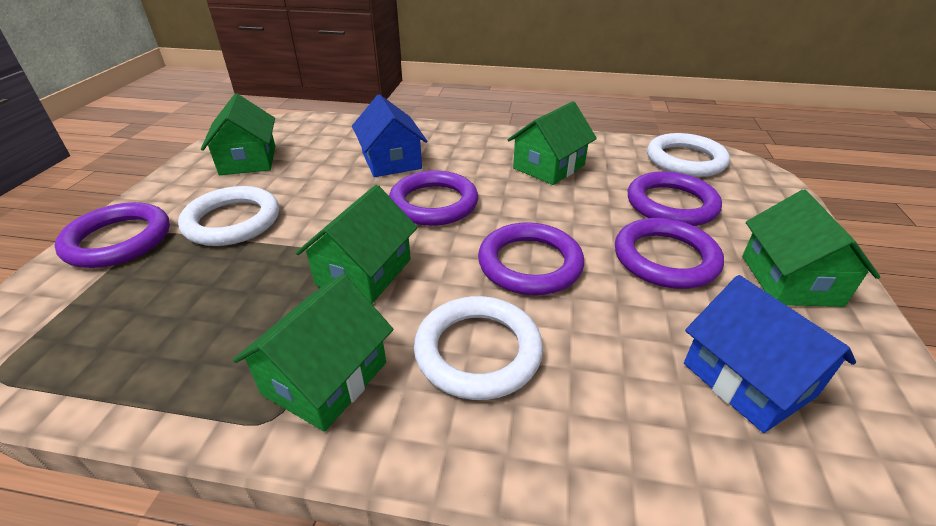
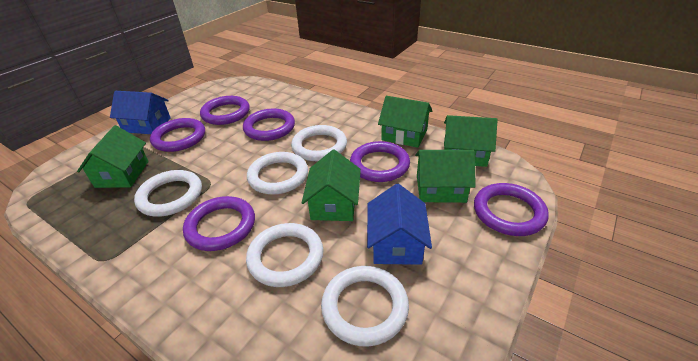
purple ring: 5 -> 6
white ring: 3 -> 5

